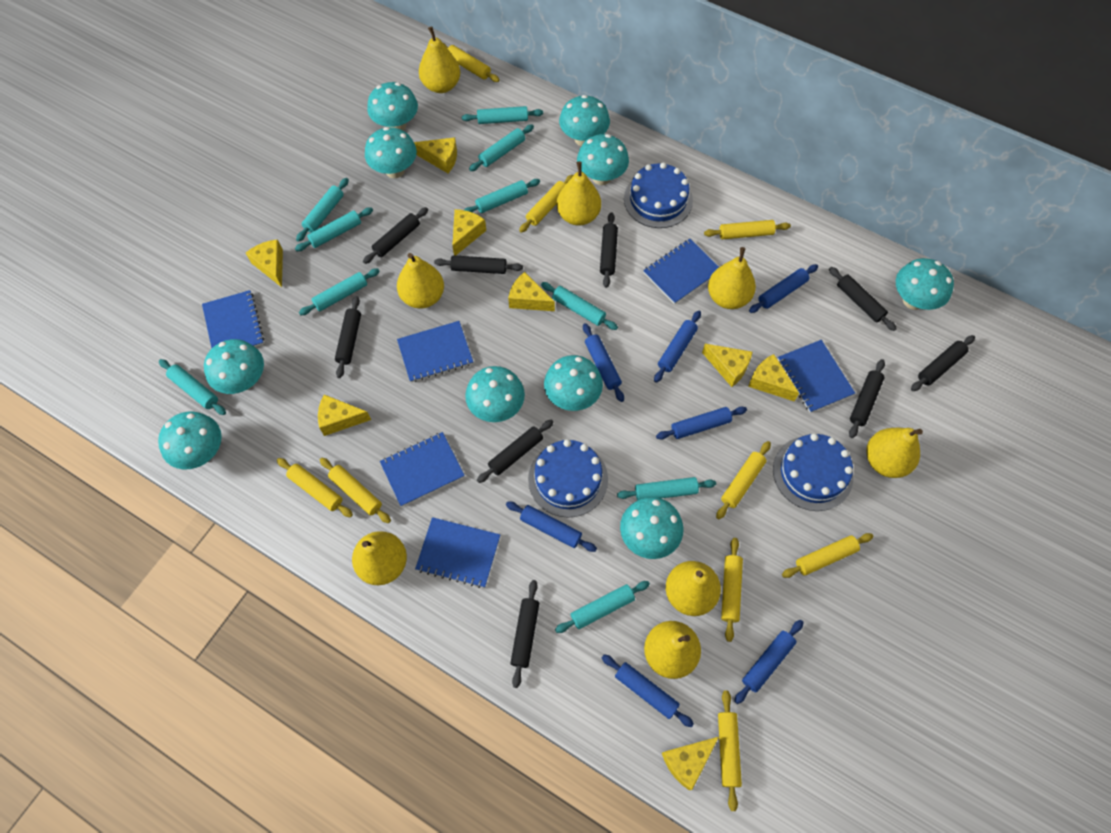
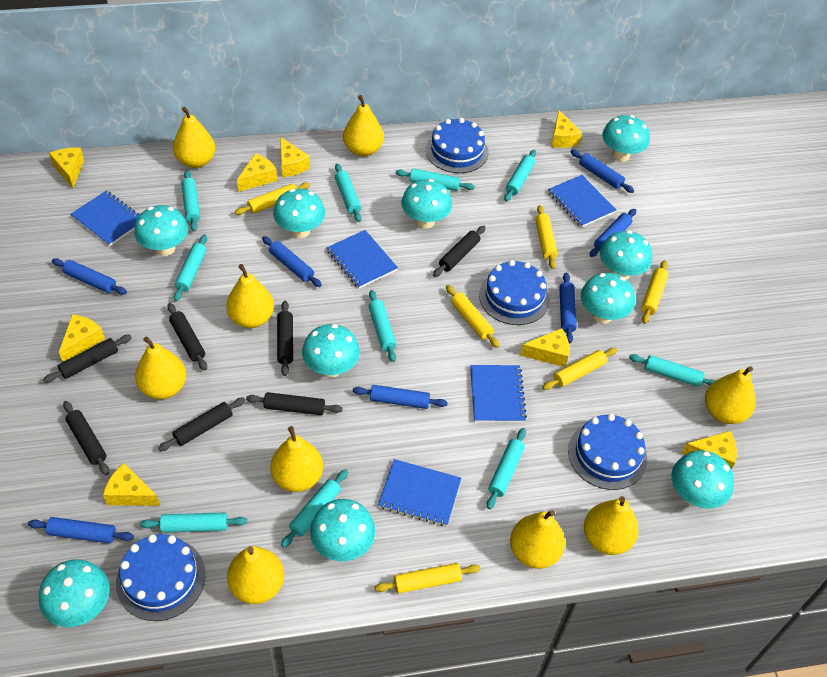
black rolling pin: 9 -> 7
blue cake: 3 -> 4
blue notebook: 6 -> 5
yellow pear: 8 -> 9
yellow rolling pin: 9 -> 6

